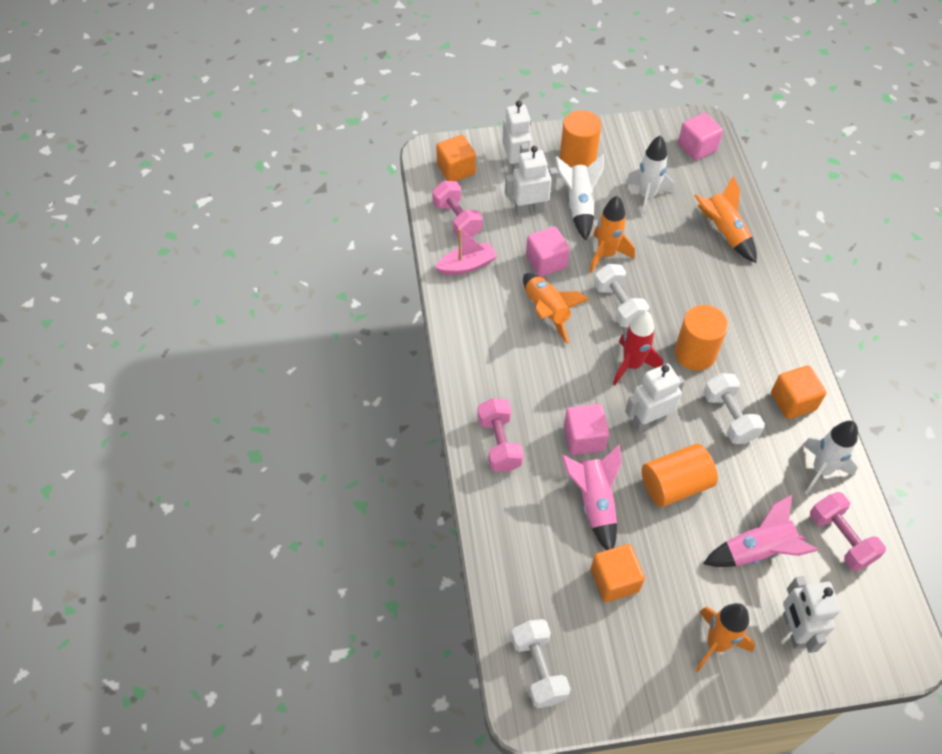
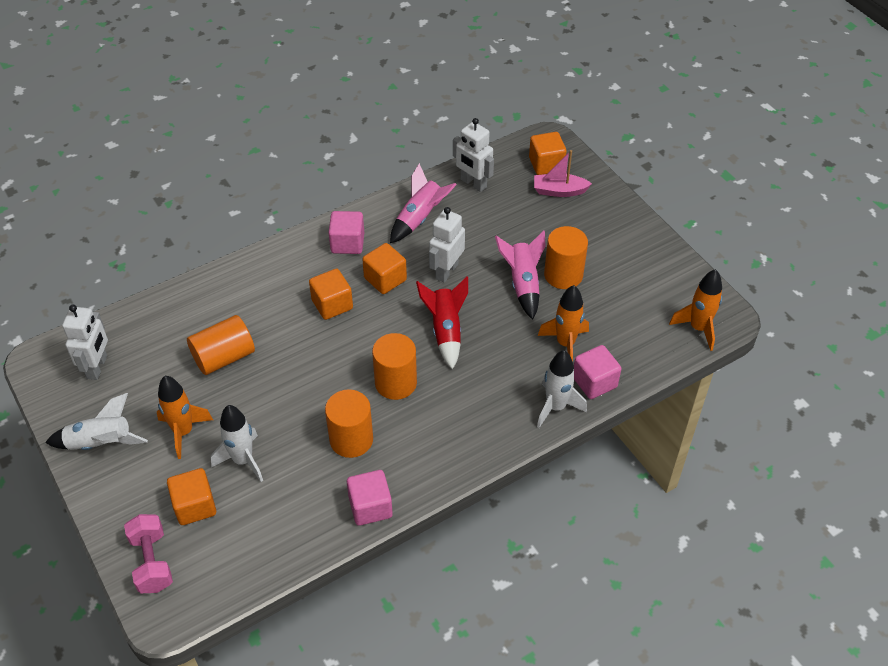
orange cube: 3 -> 4
orange cylinder: 3 -> 4
orange rocket: 4 -> 3
pink dumbbell: 3 -> 1
white dumbbell: 3 -> 0
white robot: 4 -> 3

